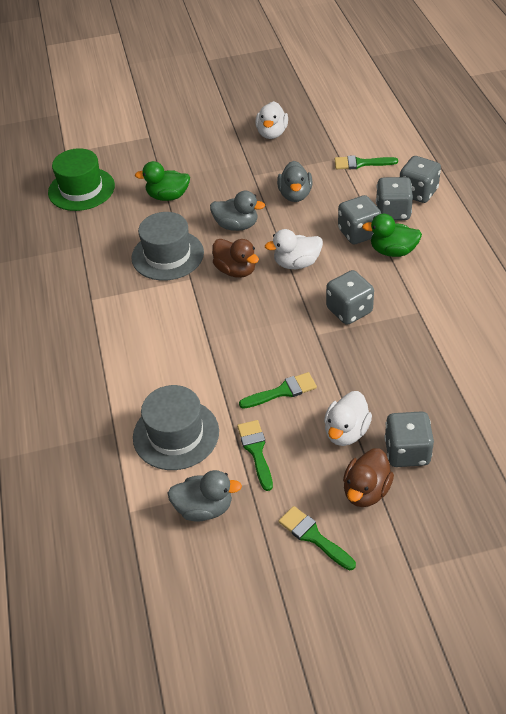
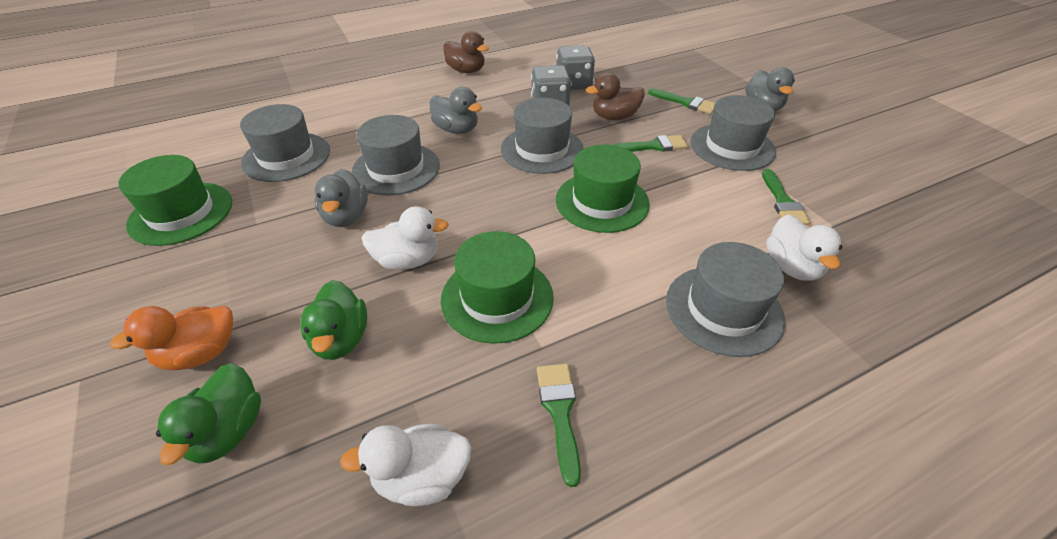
green hat: 1 -> 3
grey dice: 5 -> 2
grey hat: 2 -> 5
orange duck: 0 -> 1

